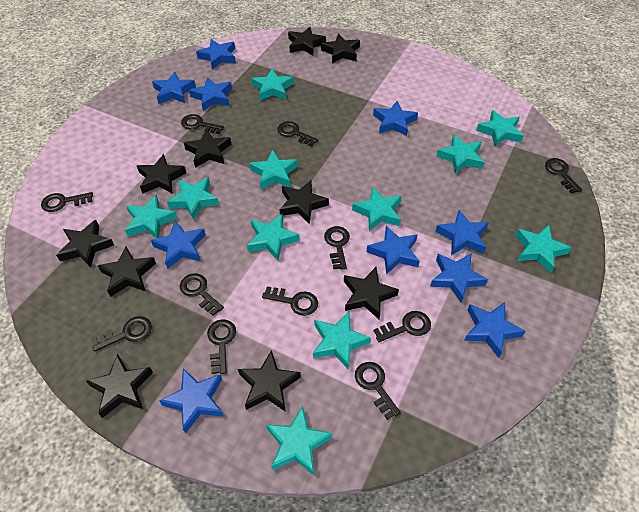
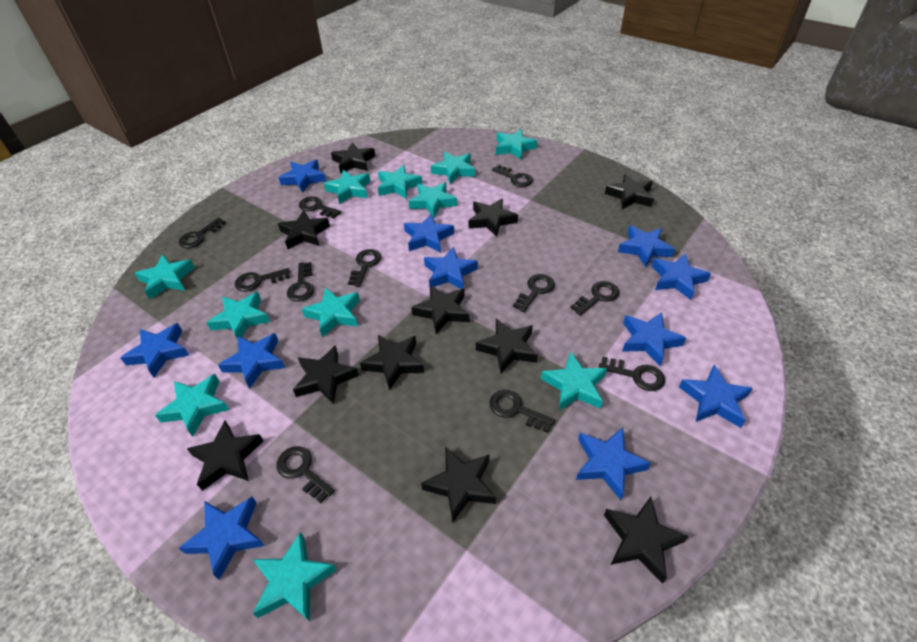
black star: 10 -> 11
blue star: 10 -> 11

